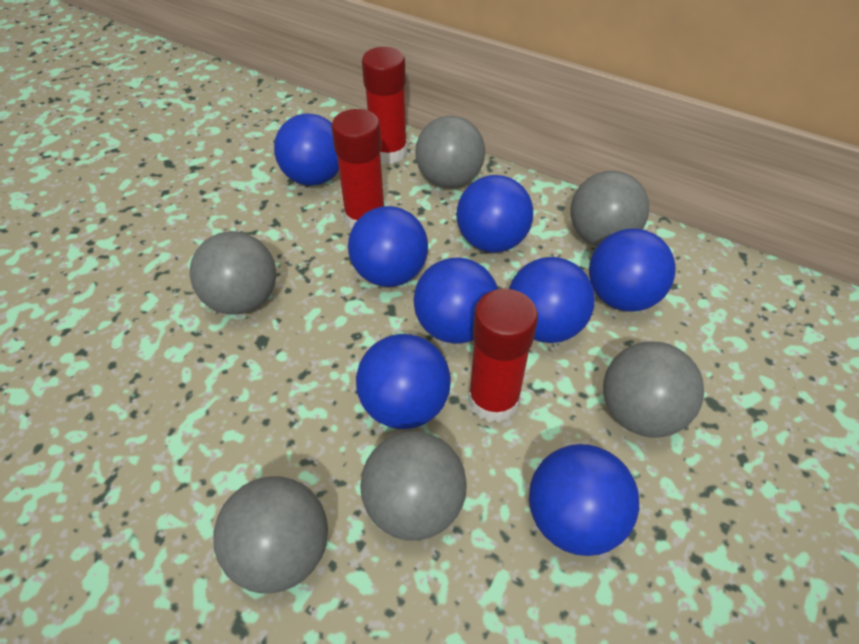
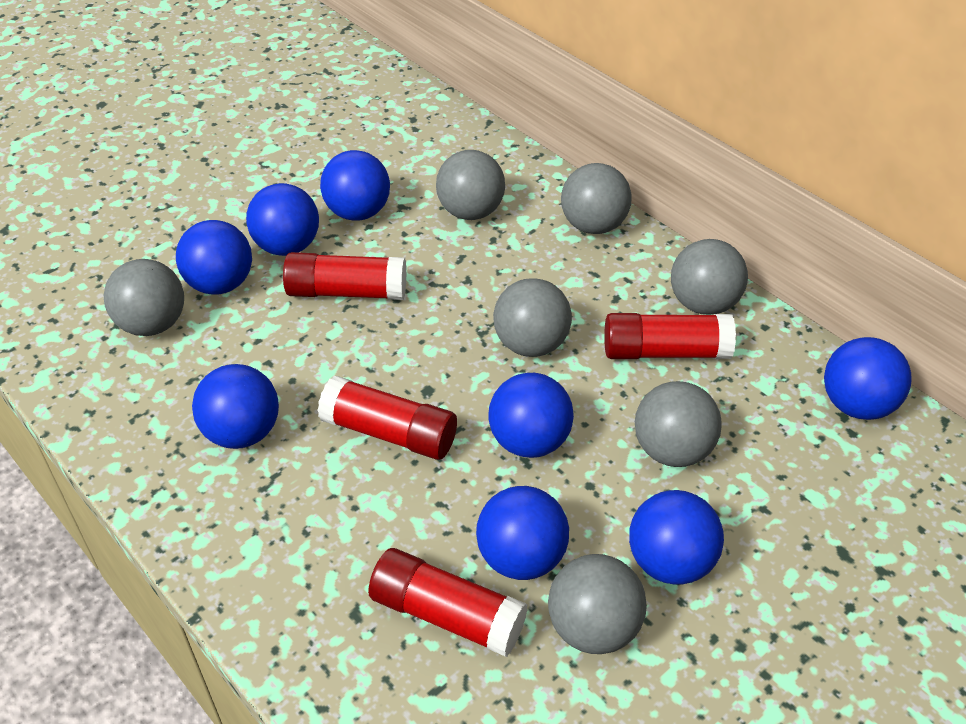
grey ball: 6 -> 7
red glue stick: 3 -> 4

